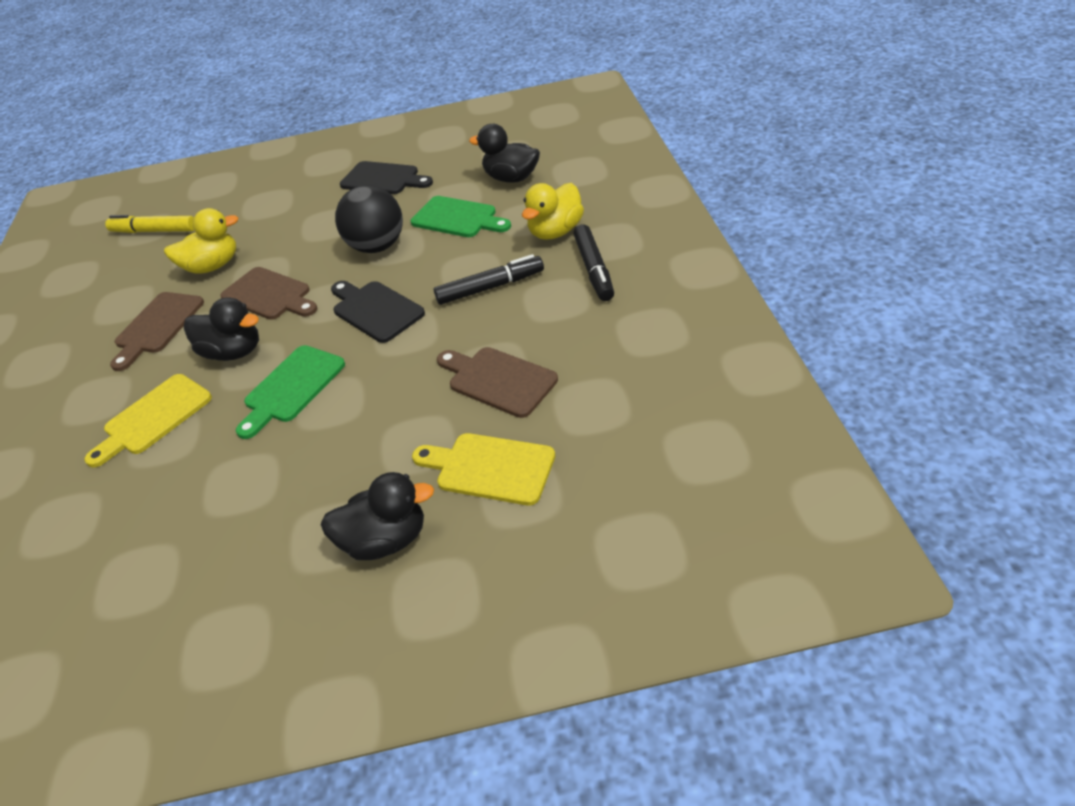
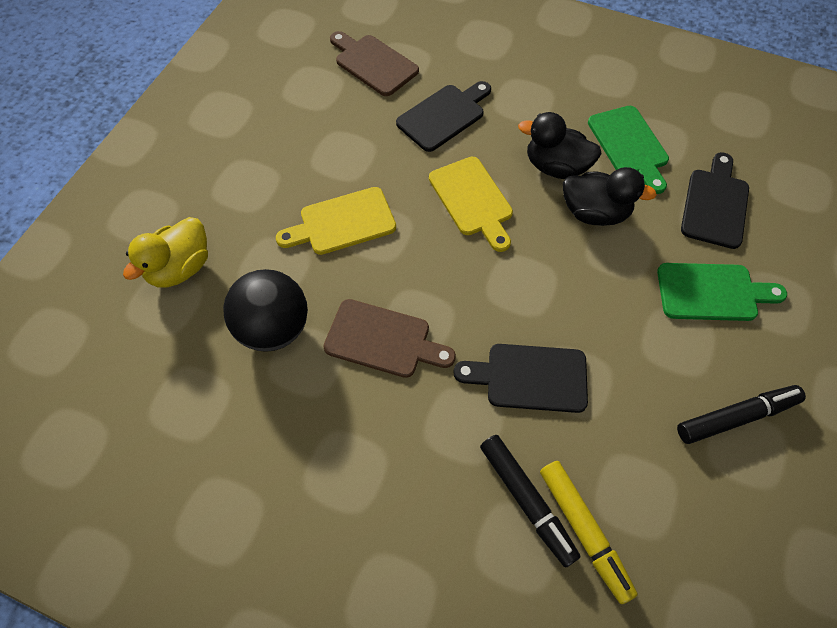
black cutting board: 2 -> 3
black duck: 3 -> 2
brown cutting board: 3 -> 2
yellow duck: 2 -> 1

